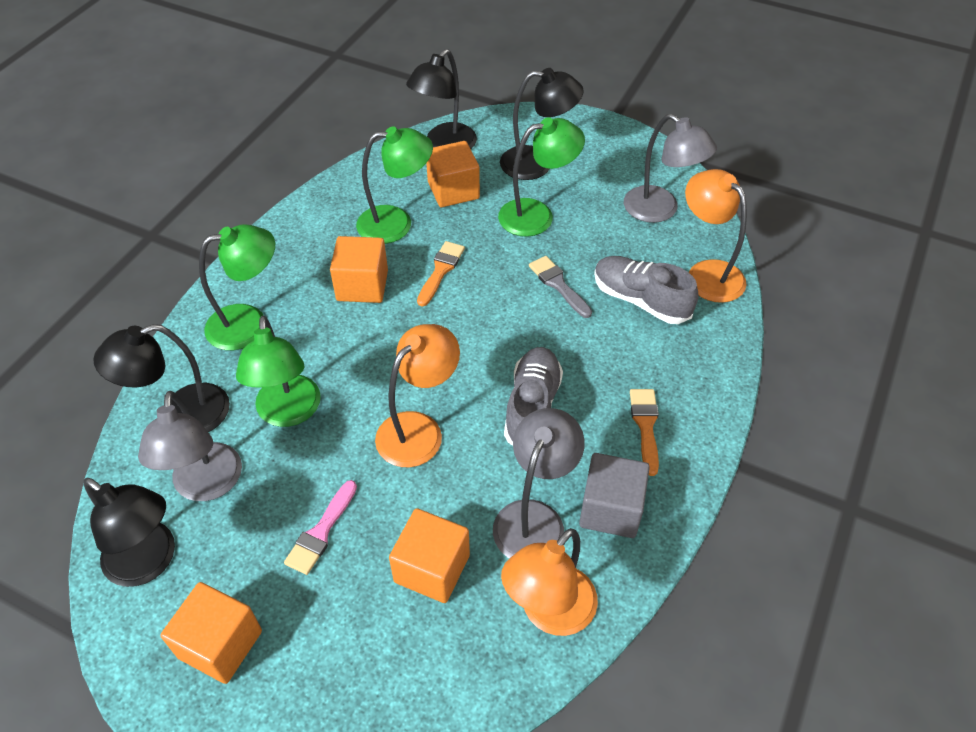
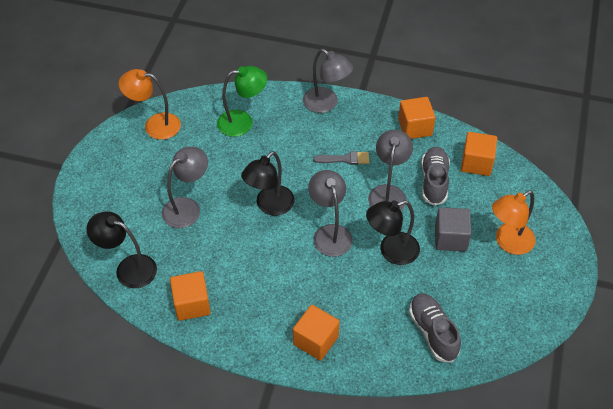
black lamp: 4 -> 3
green lamp: 4 -> 1
grey lamp: 3 -> 4
orange brush: 2 -> 0
orange lamp: 3 -> 2
pink brush: 1 -> 0

